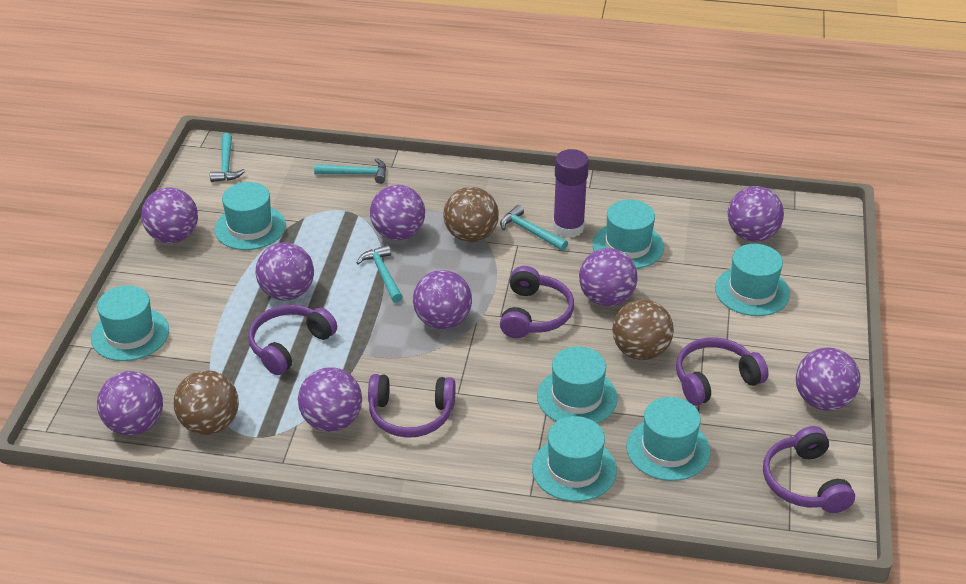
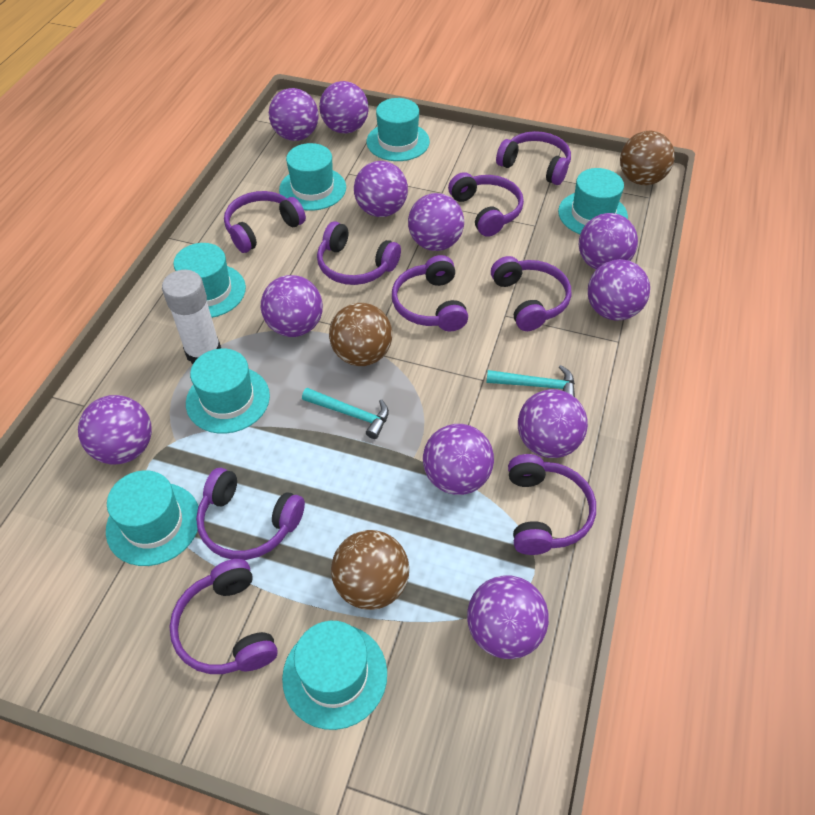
purple ball: 9 -> 11
purple glue stick: 1 -> 0
purple headphones: 5 -> 9
turquoise hammer: 4 -> 2
white glue stick: 0 -> 1

